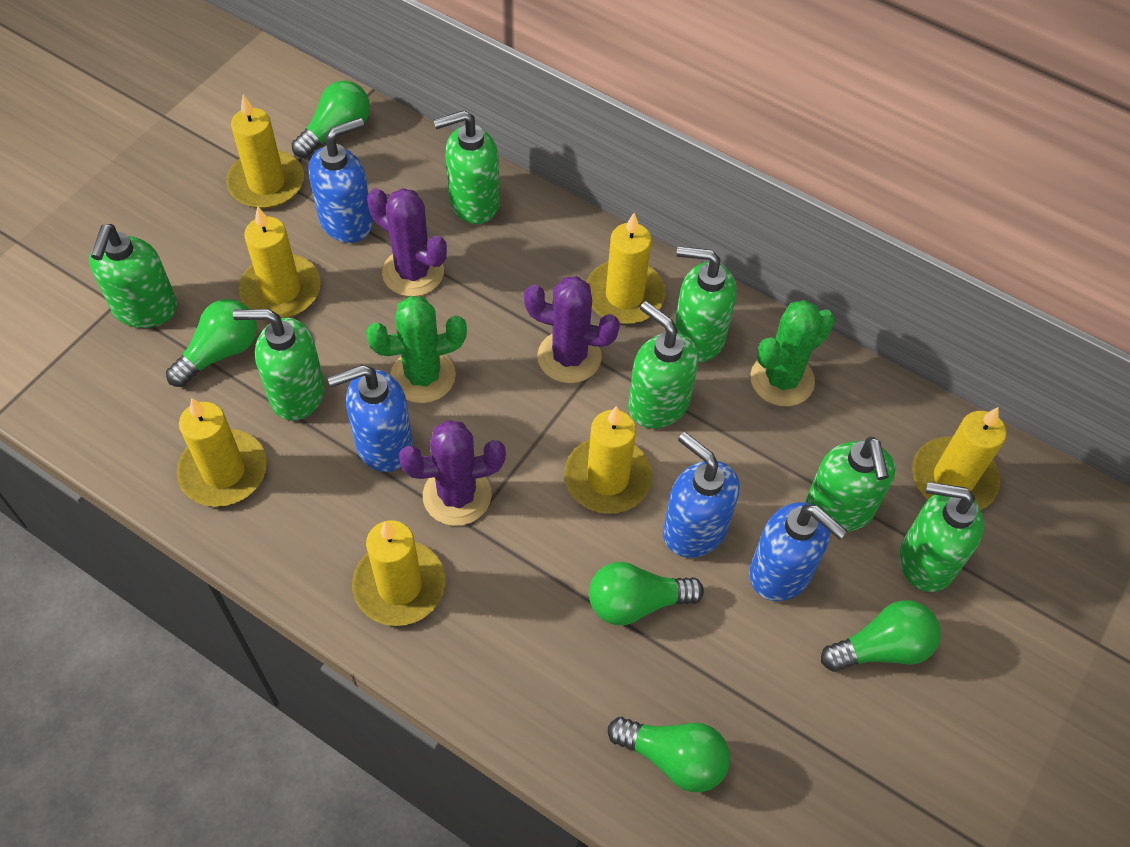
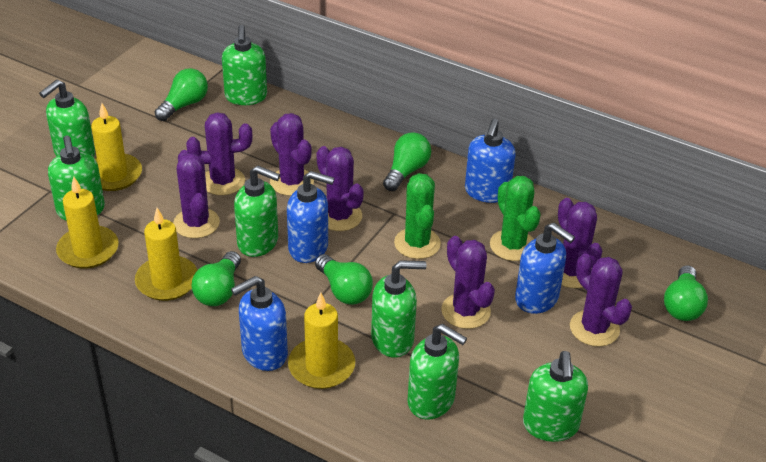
purple cactus: 3 -> 7
yellow candle: 7 -> 4

